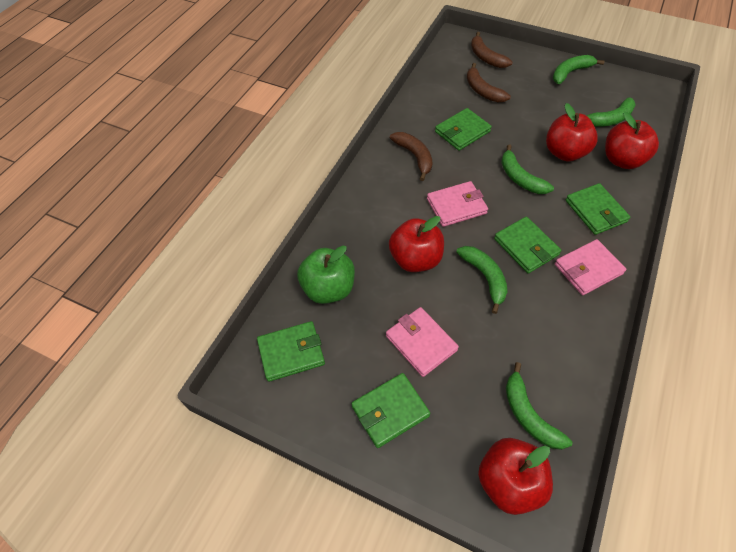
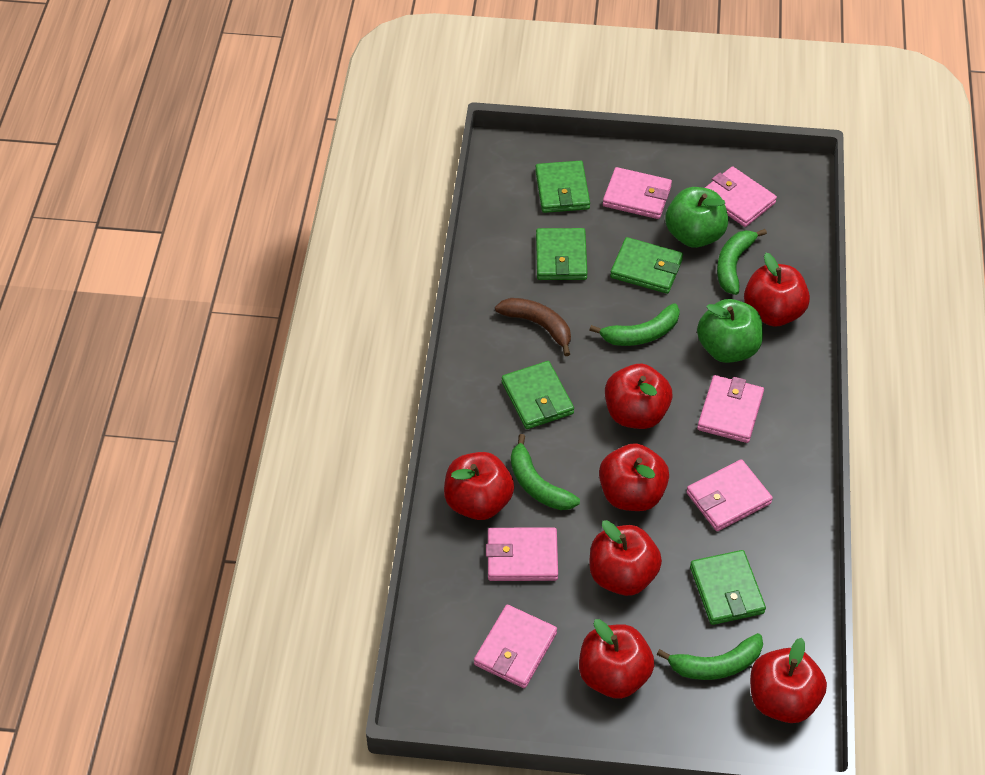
brown banana: 3 -> 1
green apple: 1 -> 2
green banana: 5 -> 4
pink wallet: 3 -> 6
red apple: 4 -> 7

